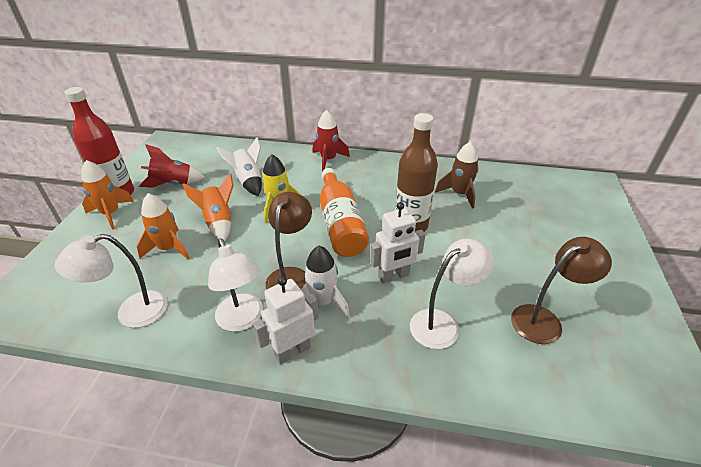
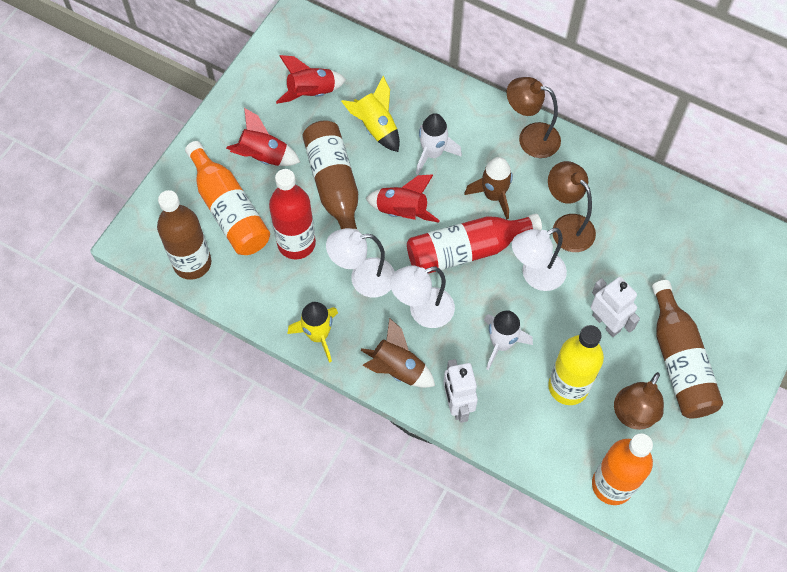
brown bottle: 1 -> 3
brown lamp: 2 -> 3
brown rocket: 1 -> 2
orange bottle: 1 -> 2
orange rocket: 3 -> 0
red bottle: 1 -> 2
red rocket: 2 -> 3
yellow bottle: 0 -> 1
yellow rocket: 1 -> 2

